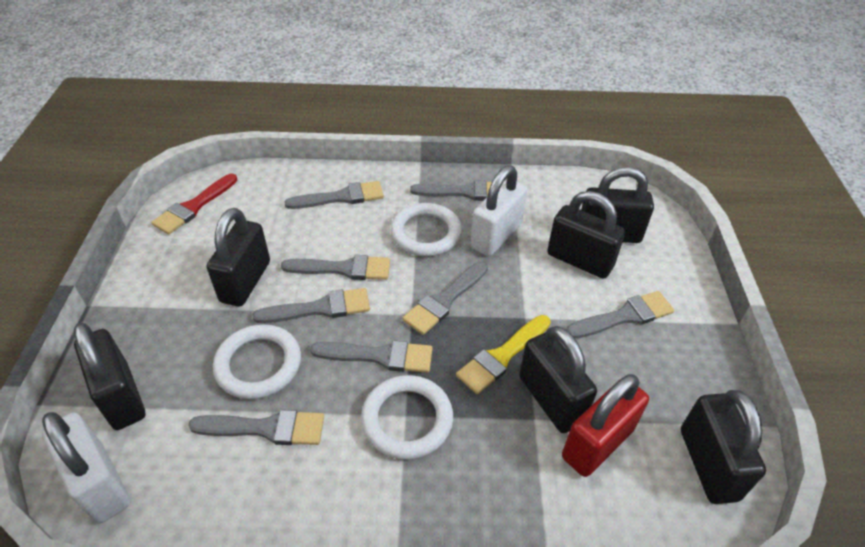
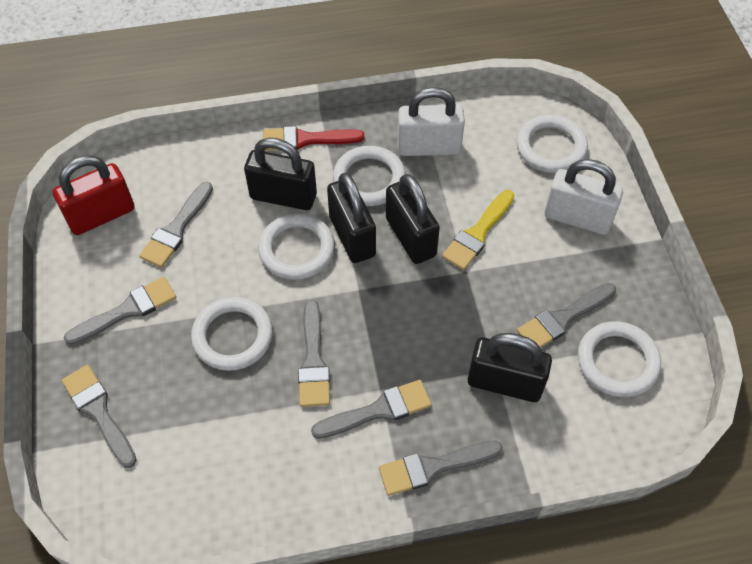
black padlock: 6 -> 4
grey brush: 8 -> 7
white ring: 3 -> 5

